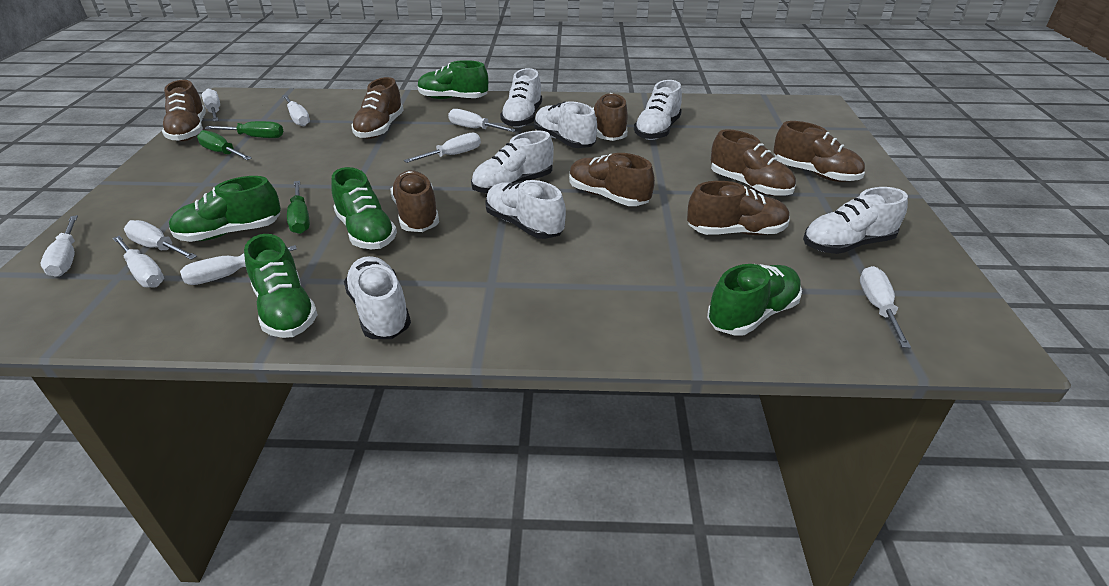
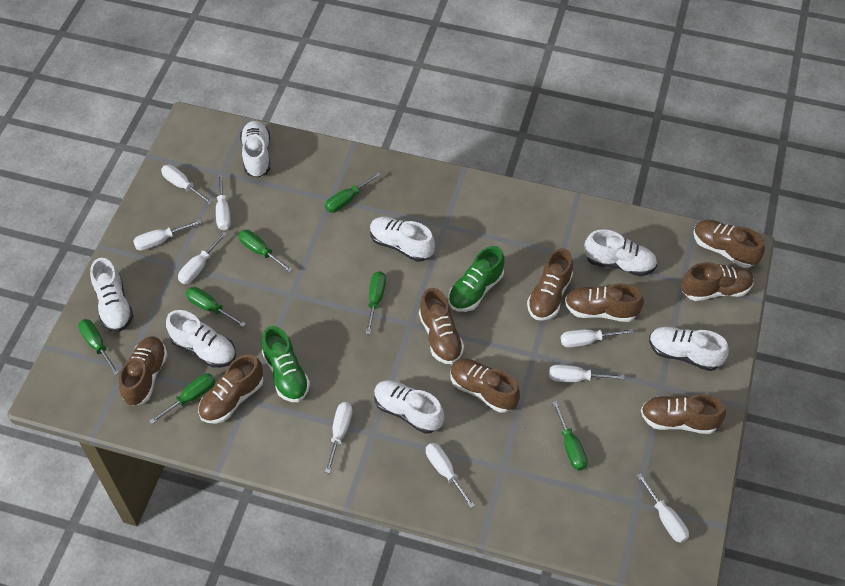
brown shoe: 8 -> 9
green screwdriver: 3 -> 7
green shoe: 5 -> 2

